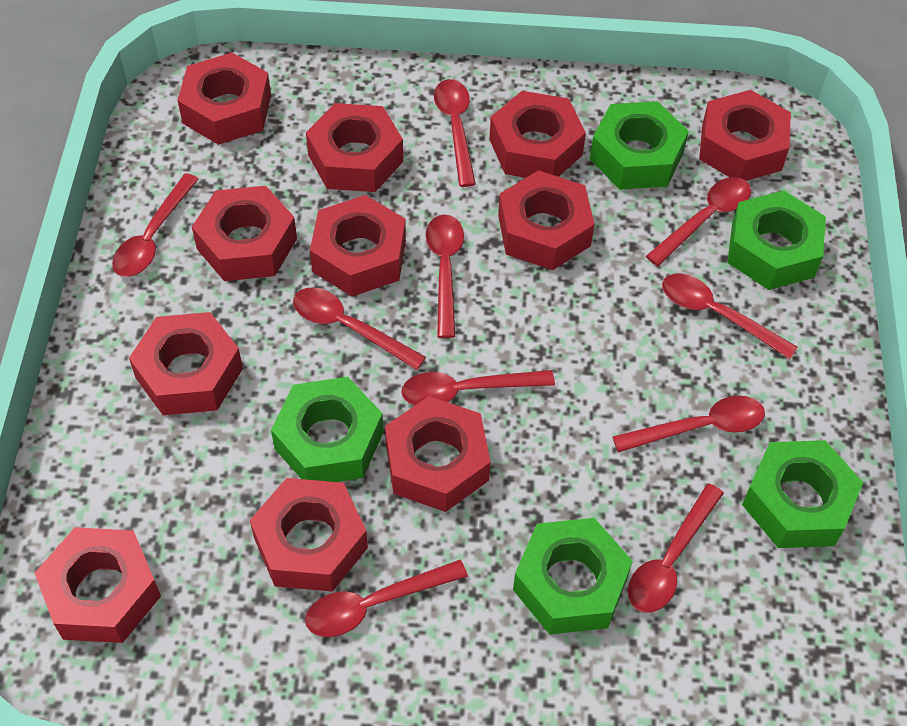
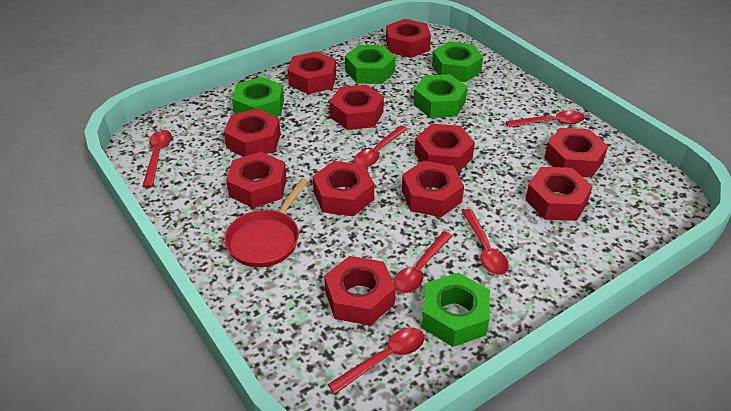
red pan: 0 -> 1
red spoon: 10 -> 6

